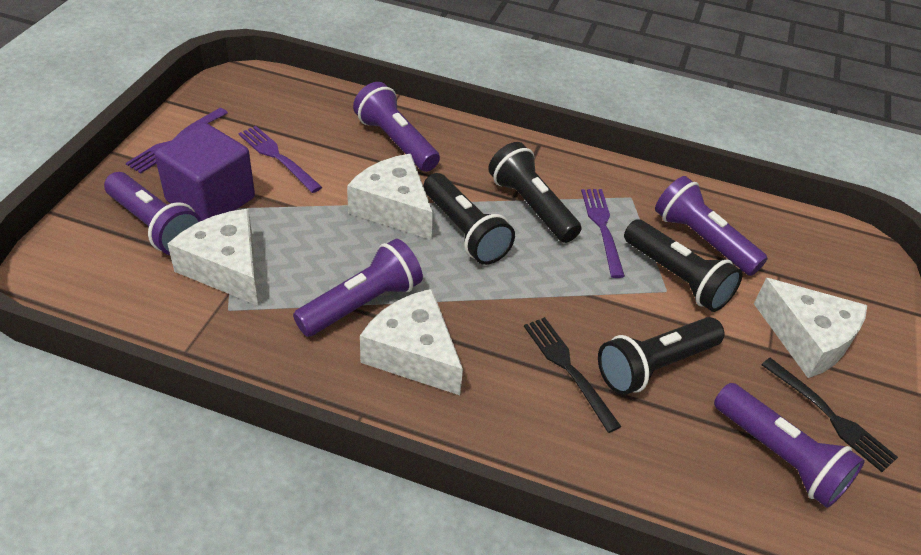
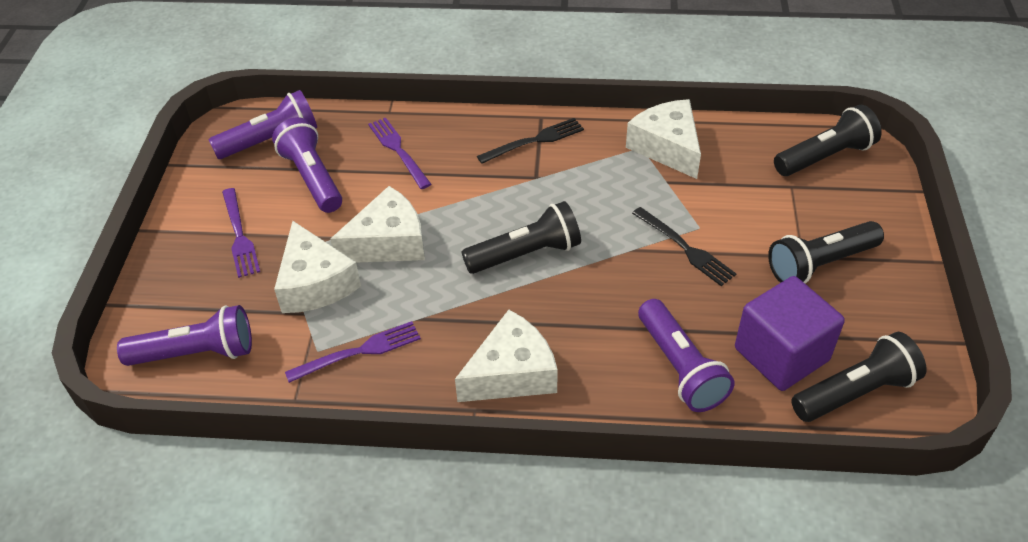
purple flashlight: 5 -> 4

